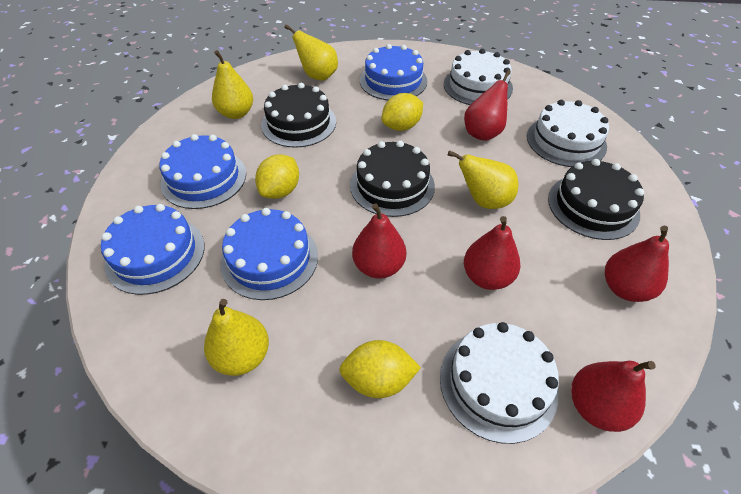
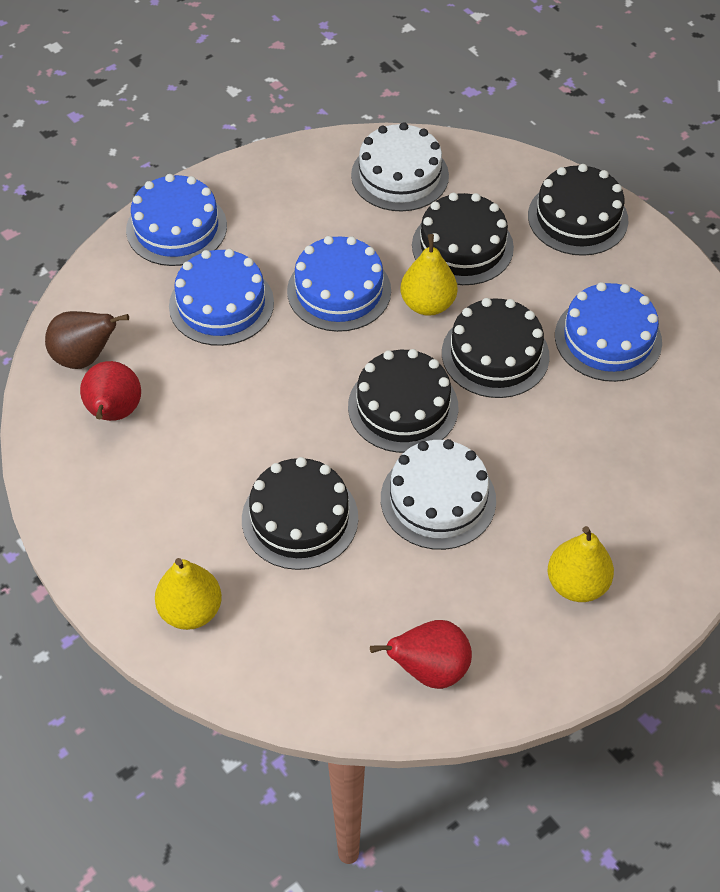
black cake: 3 -> 5
brown pear: 0 -> 1
red pear: 5 -> 2
white cake: 3 -> 2
yellow lemon: 3 -> 0
yellow pear: 4 -> 3

